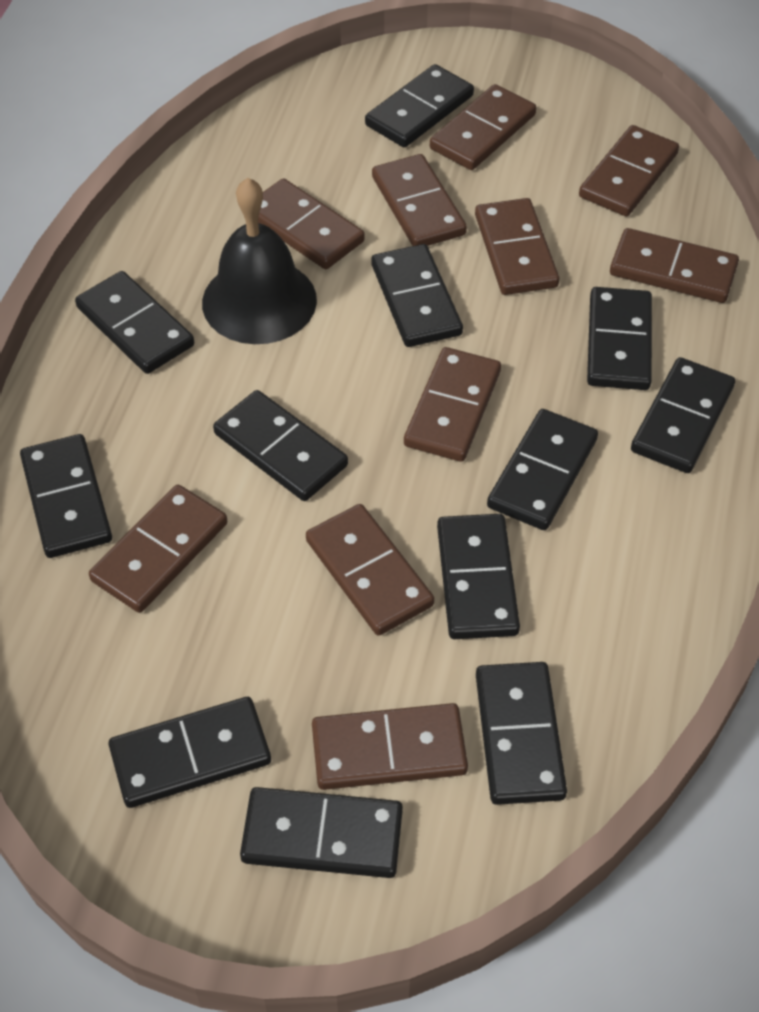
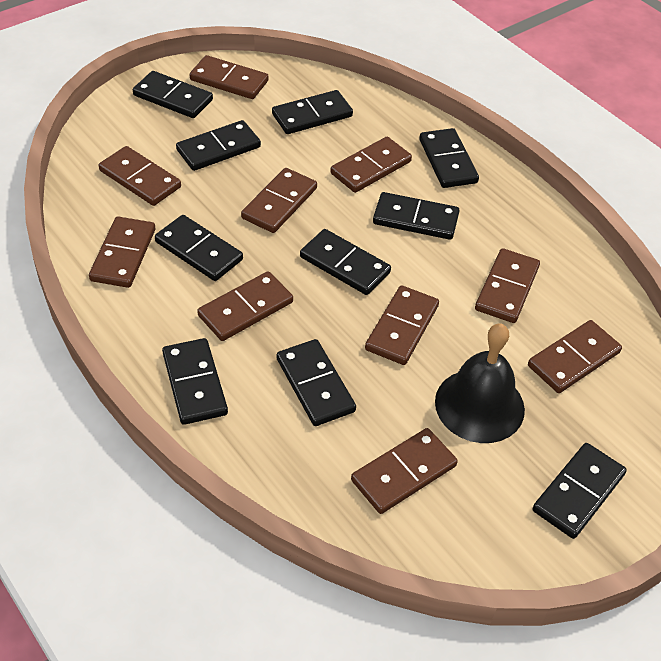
black domino: 12 -> 10

